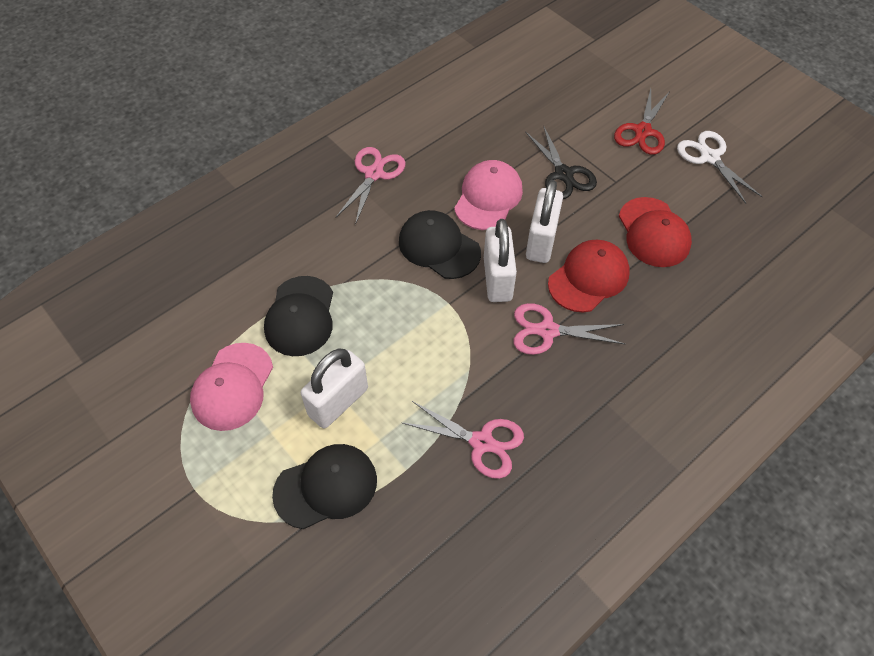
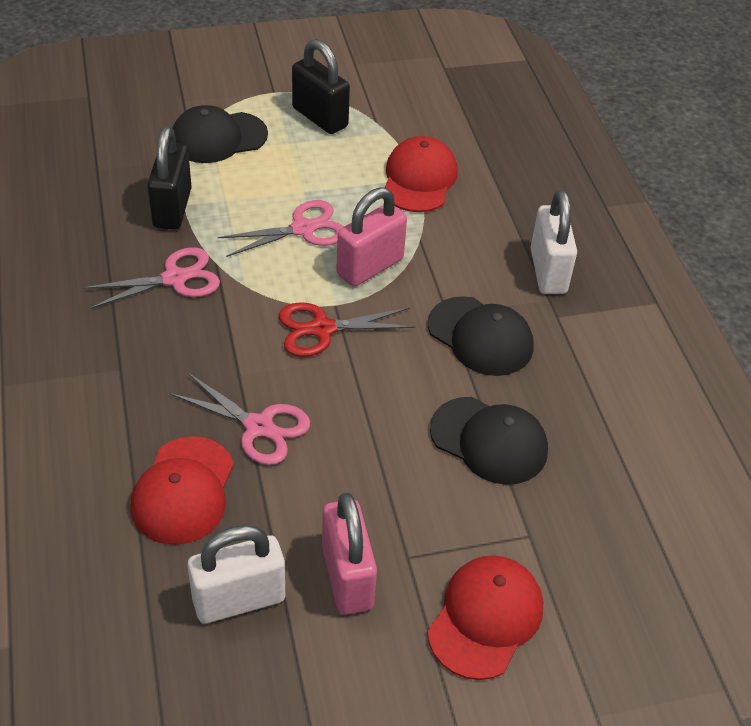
black padlock: 0 -> 2
black scissors: 1 -> 0
pink cap: 2 -> 0
pink padlock: 0 -> 2
red cap: 2 -> 3
white padlock: 3 -> 2
white scissors: 1 -> 0

